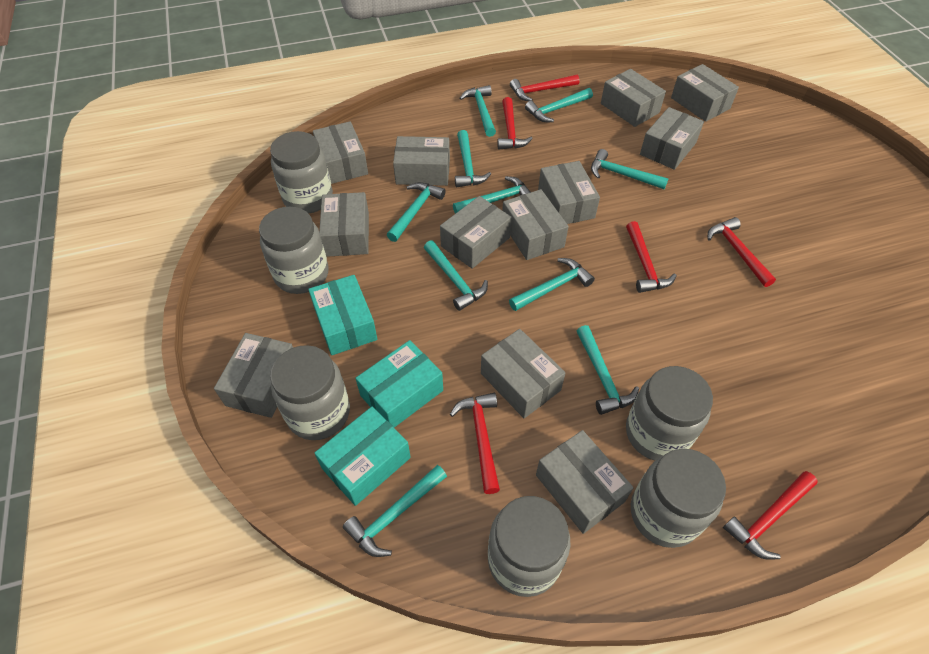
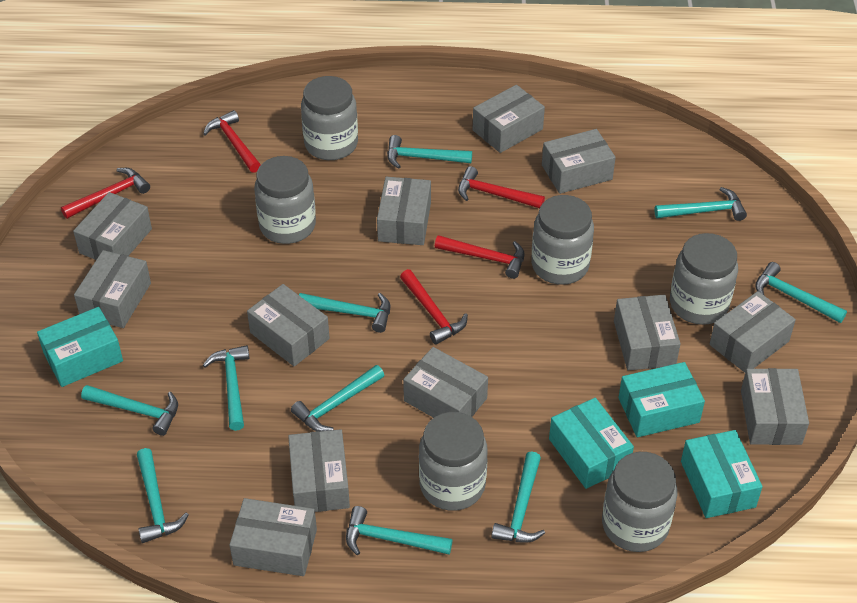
red hammer: 6 -> 5
turquoise box: 3 -> 4

